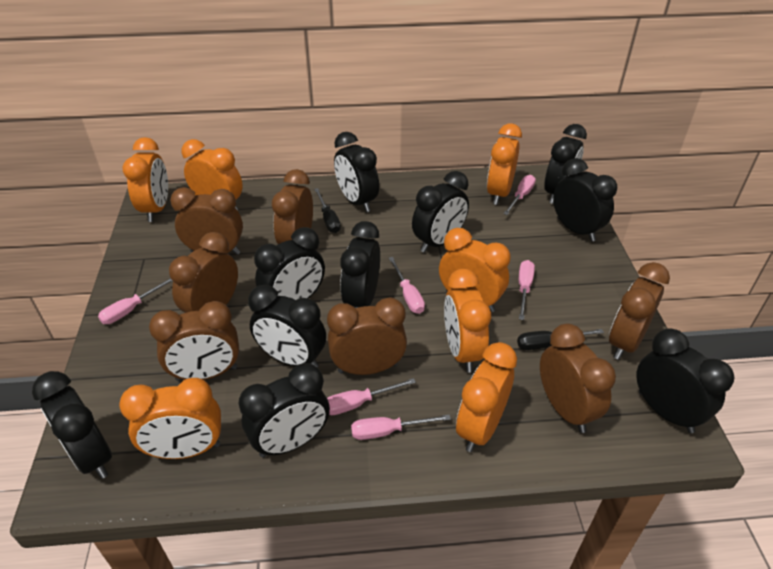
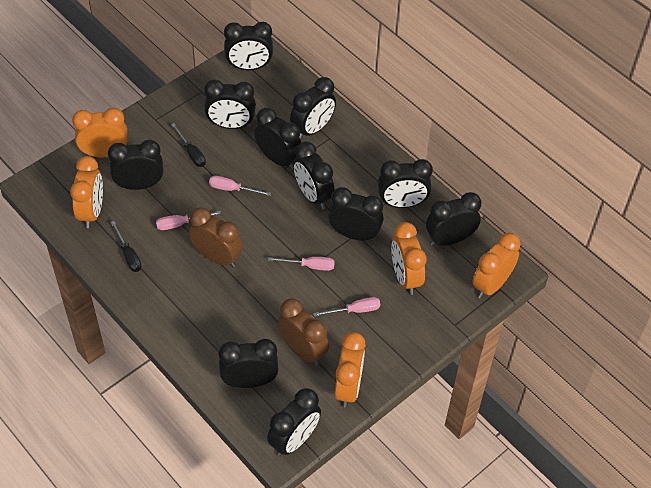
black clock: 10 -> 11
brown clock: 7 -> 2
orange clock: 7 -> 5
pink screwdriver: 6 -> 4

